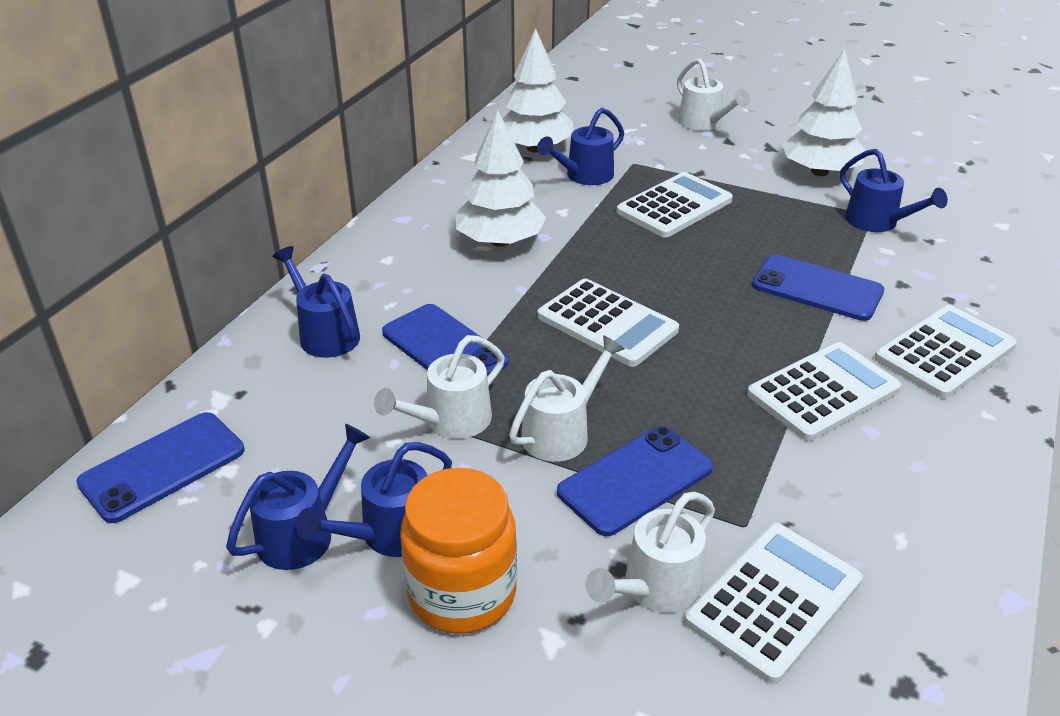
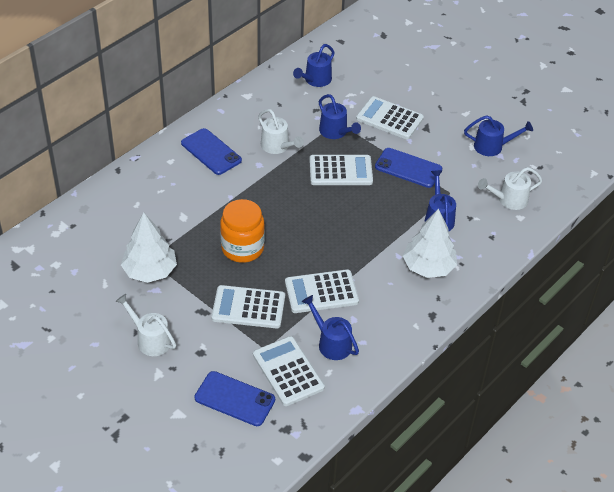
blue phone: 4 -> 3
white tree: 3 -> 2
white watering can: 4 -> 3

